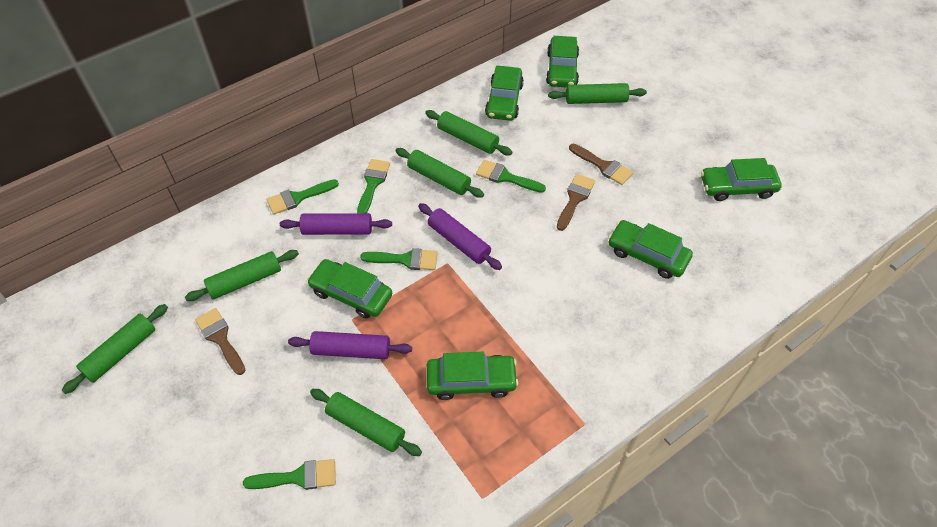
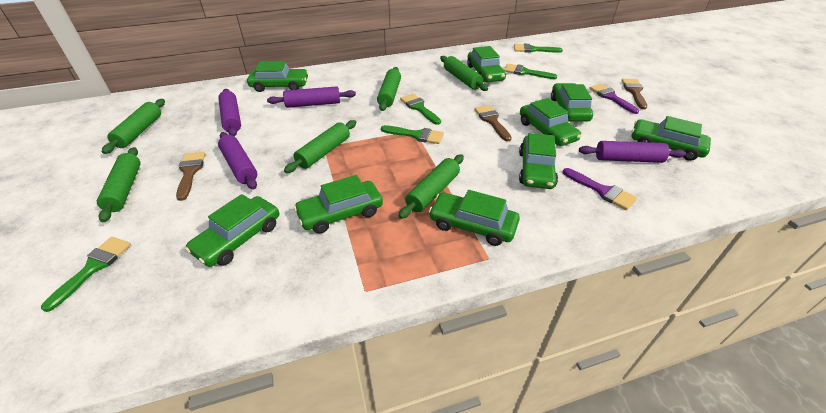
green car: 6 -> 9
purple brush: 0 -> 2
purple rolling pin: 3 -> 4

